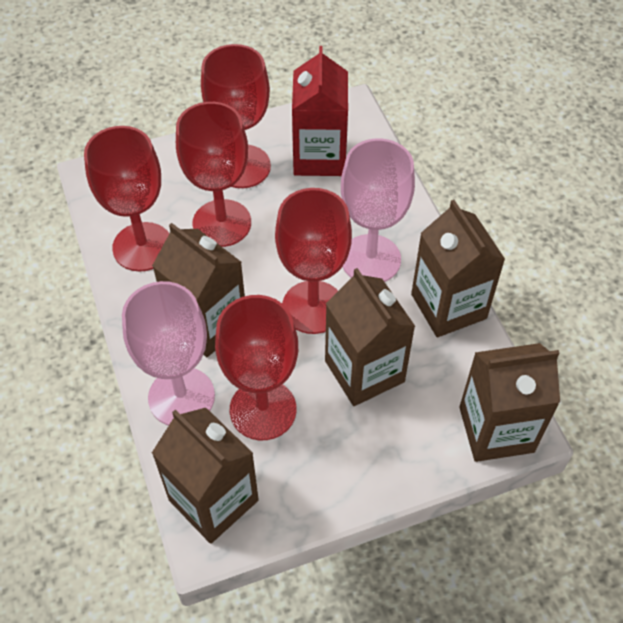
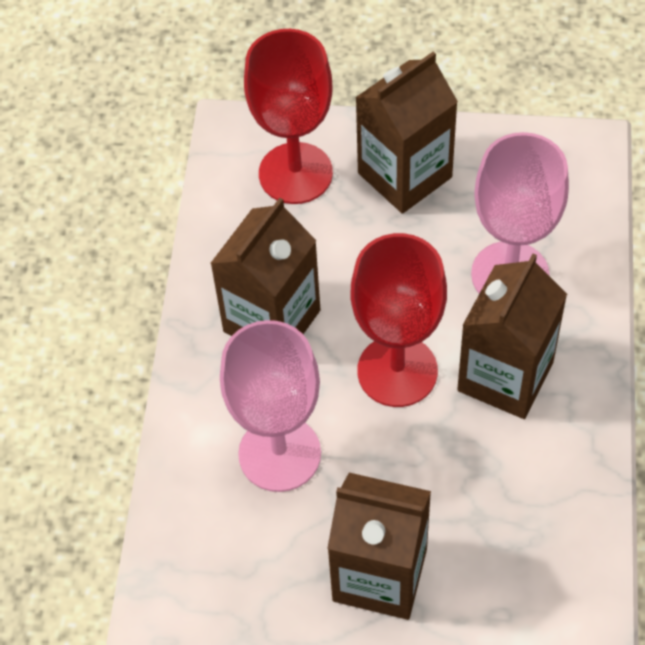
brown carton: 5 -> 4
red carton: 1 -> 0
red goblet: 5 -> 2

